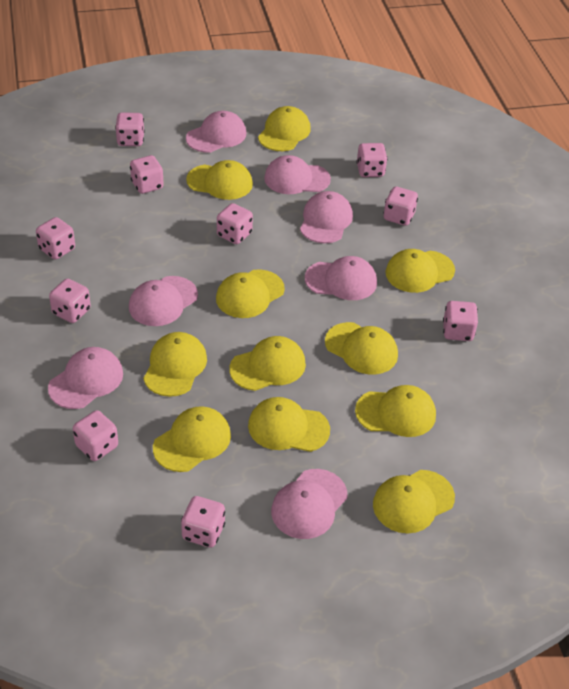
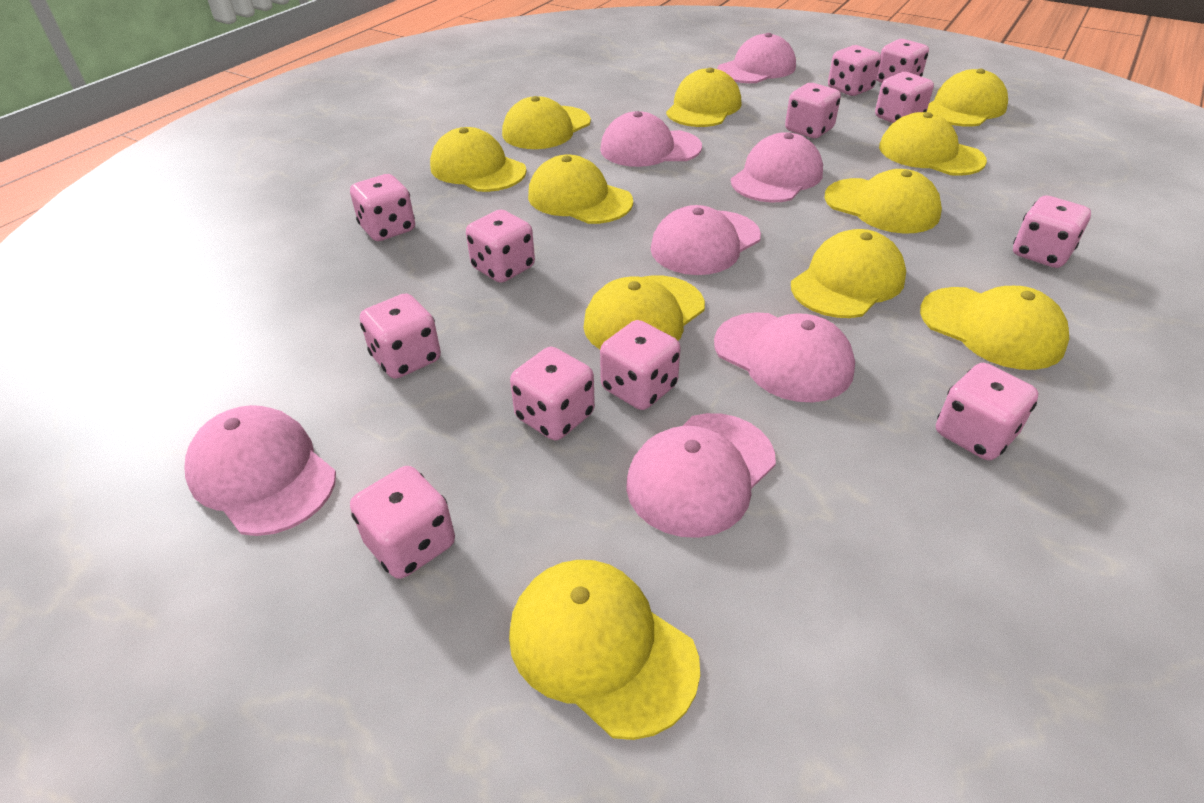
pink dice: 10 -> 12

